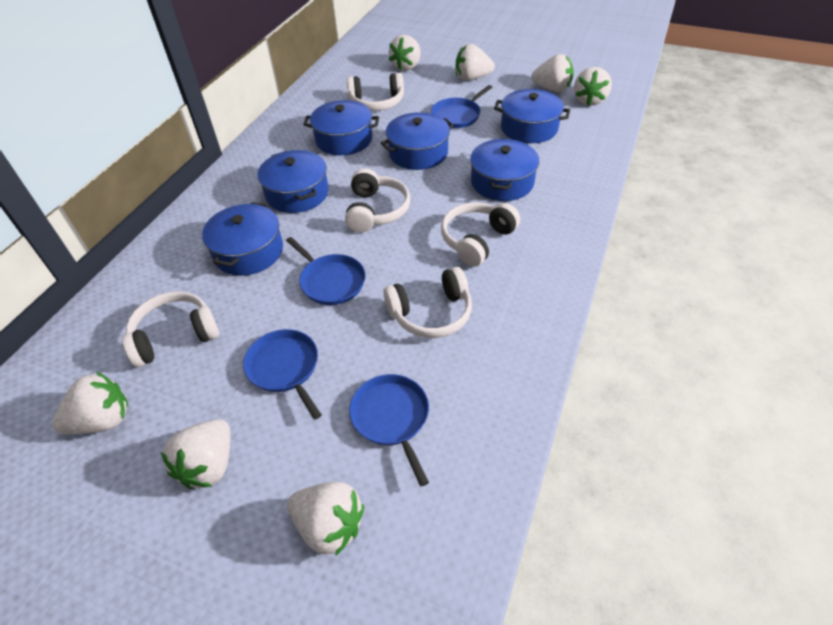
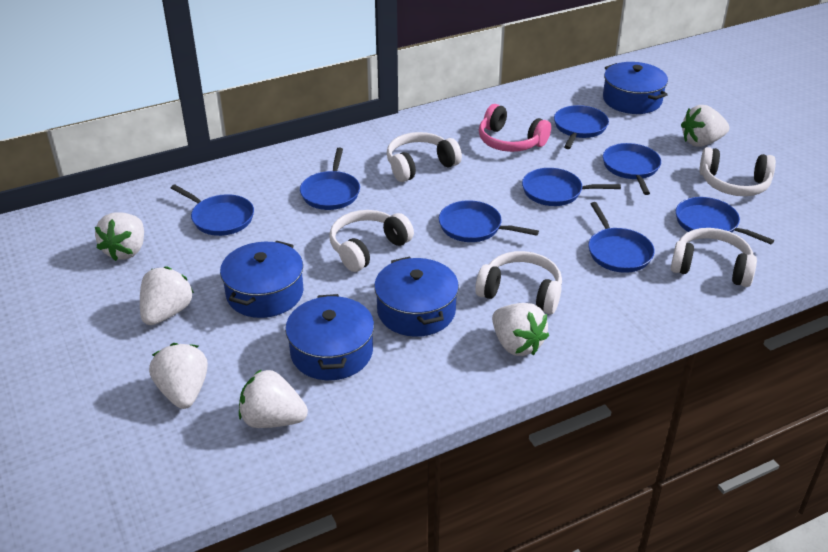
blue pan: 4 -> 8
blue pot: 6 -> 4
pink headphones: 0 -> 1
white strawberry: 7 -> 6

